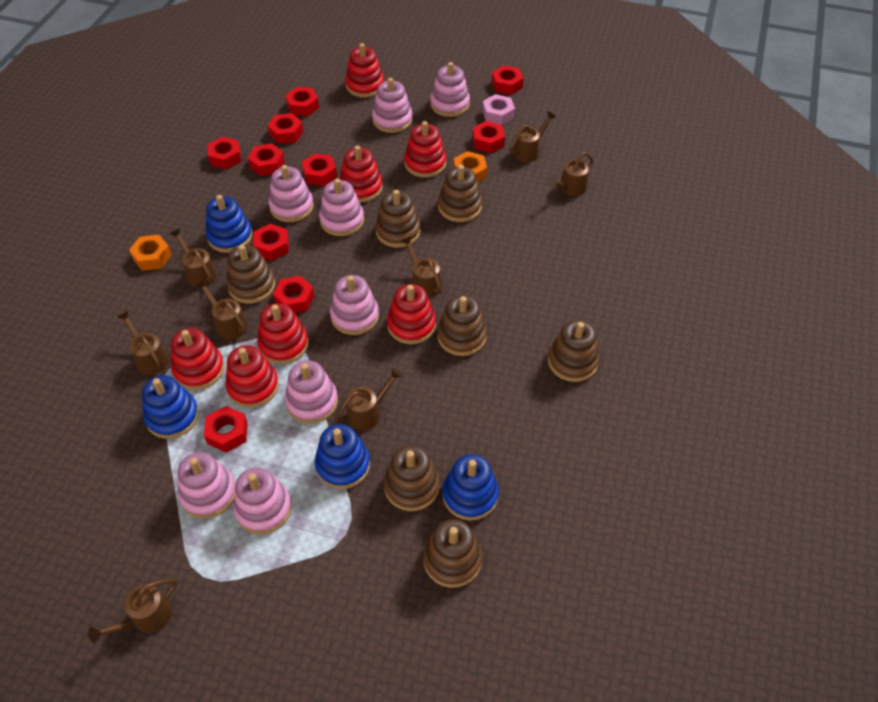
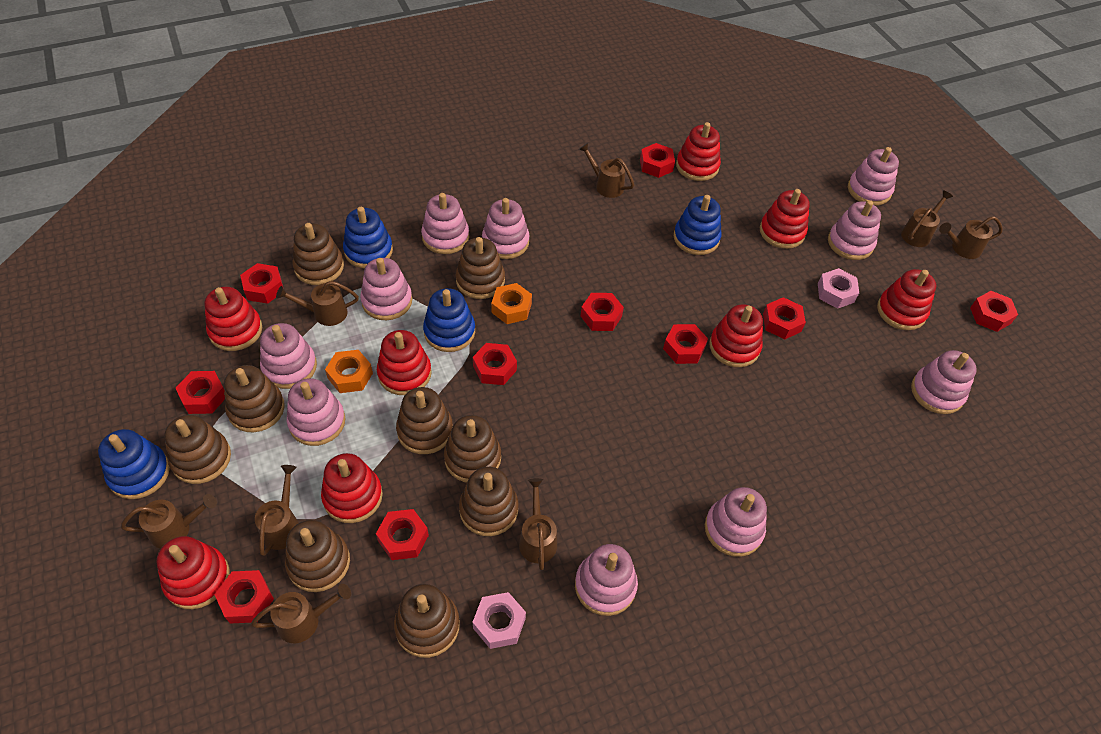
brown stacking toy: 7 -> 9
pink nut: 1 -> 2
pink stacking toy: 8 -> 10
red stacking toy: 7 -> 8

